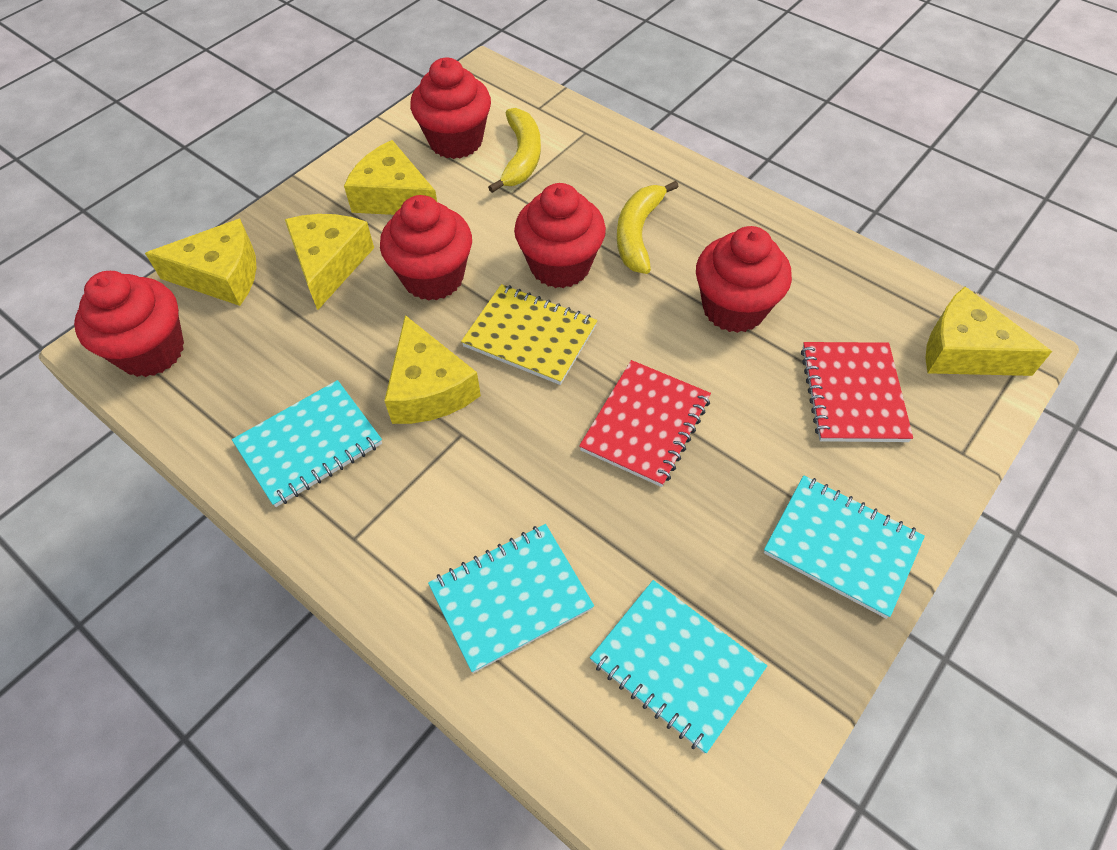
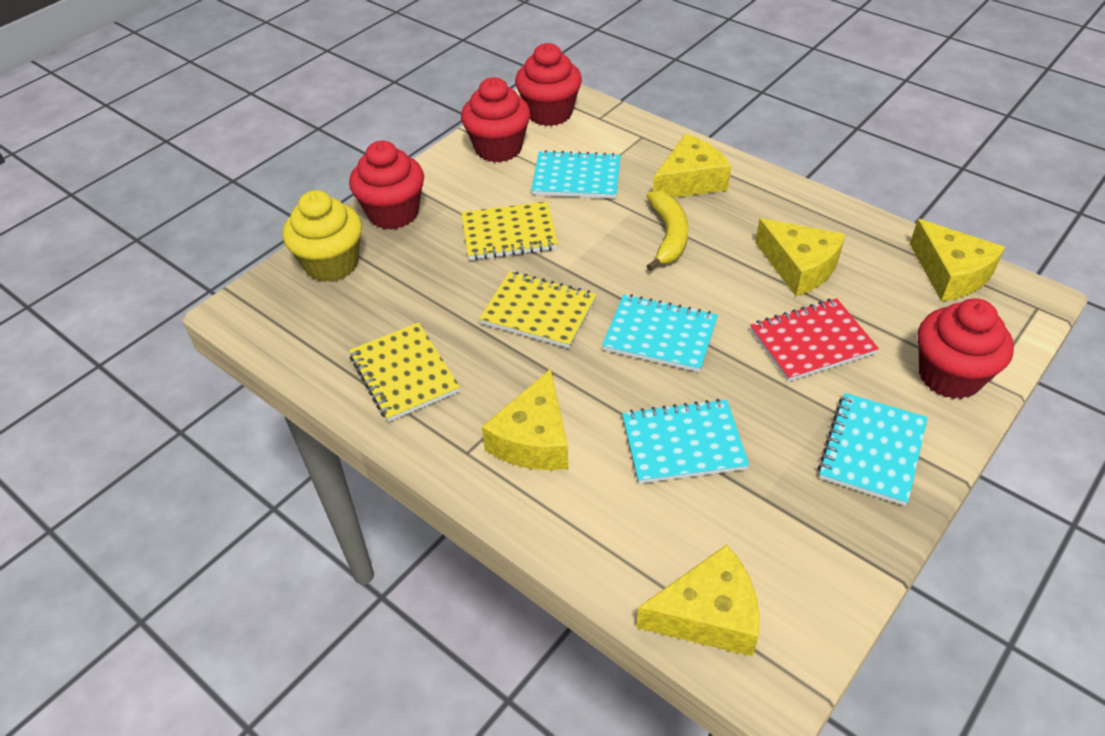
red cupcake: 5 -> 4
red notebook: 2 -> 1
yellow banana: 2 -> 1
yellow cupcake: 0 -> 1
yellow notebook: 1 -> 3

